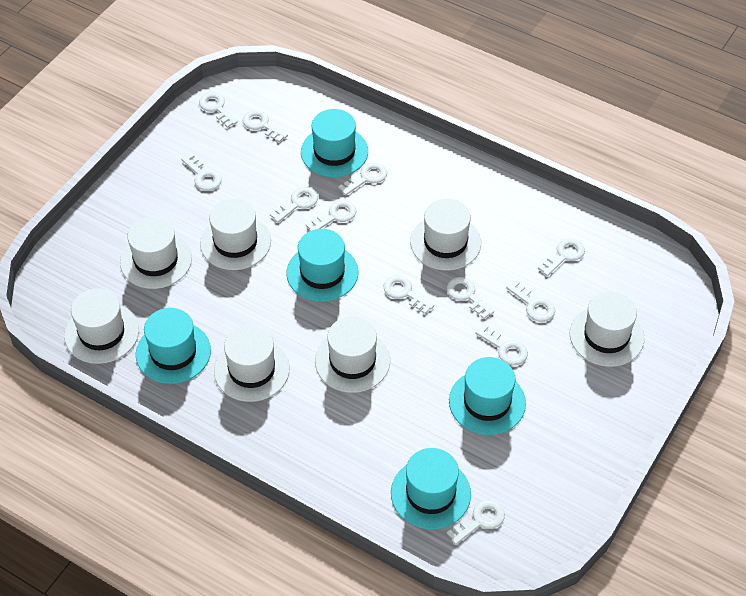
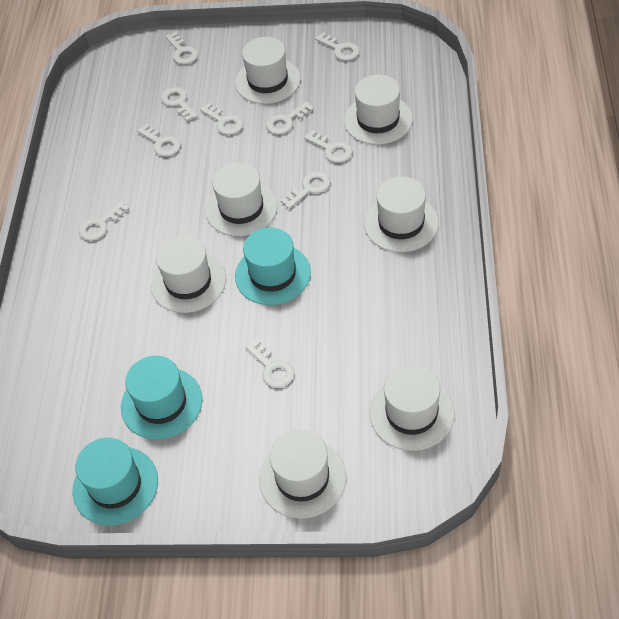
turquoise hat: 5 -> 3
white key: 12 -> 10

